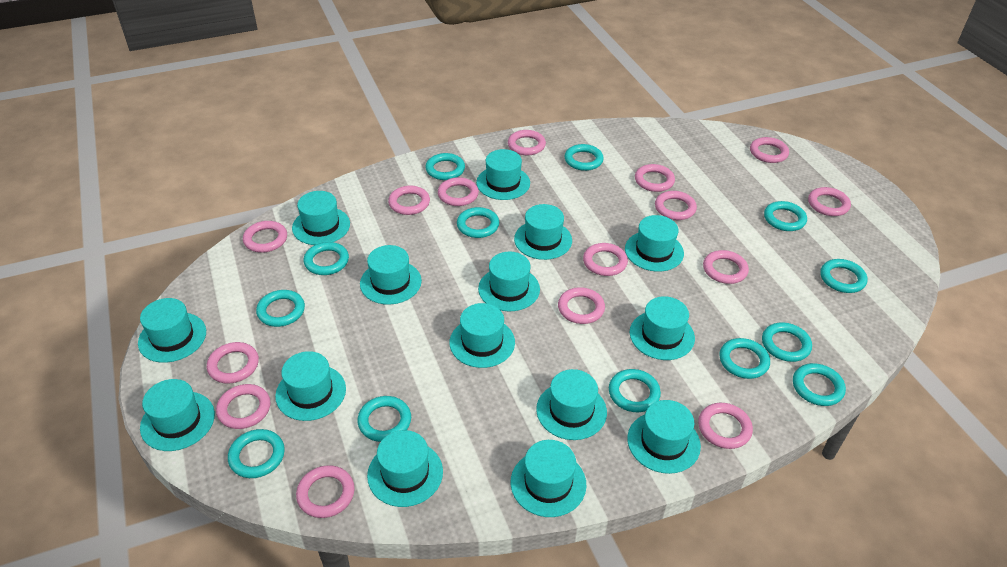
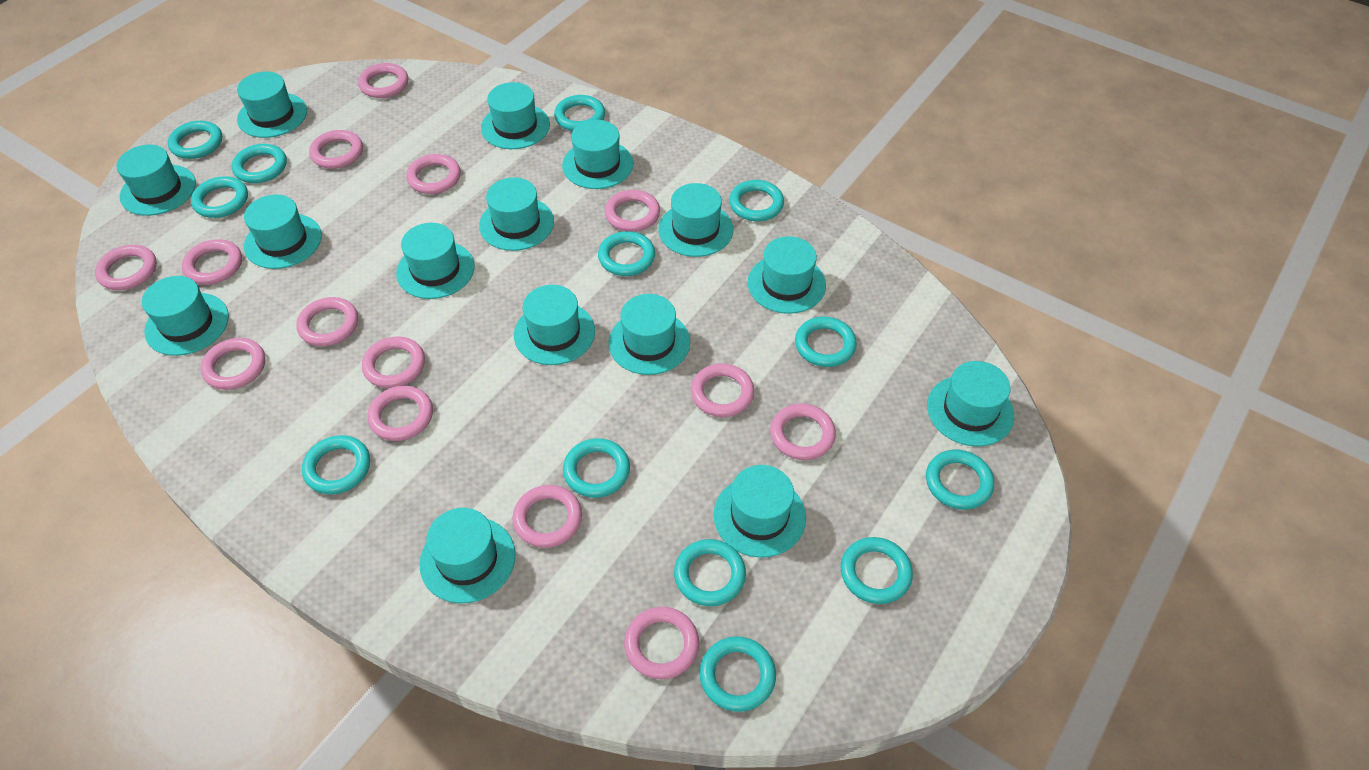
pink ring: 15 -> 14

